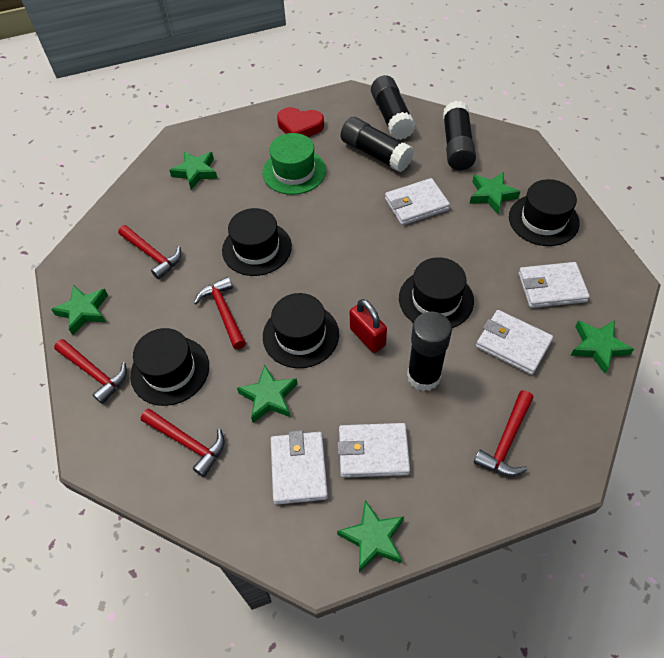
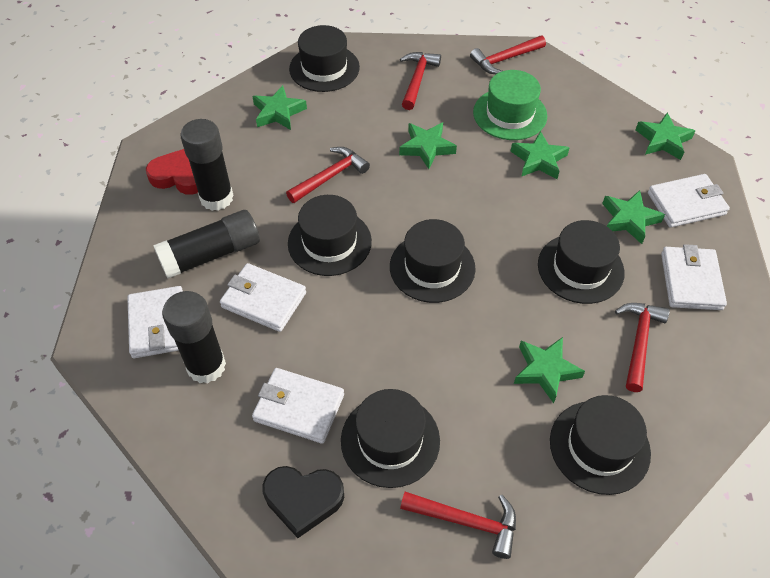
black glue stick: 4 -> 3
black hat: 5 -> 6
black heart: 0 -> 1
red padlock: 1 -> 0

